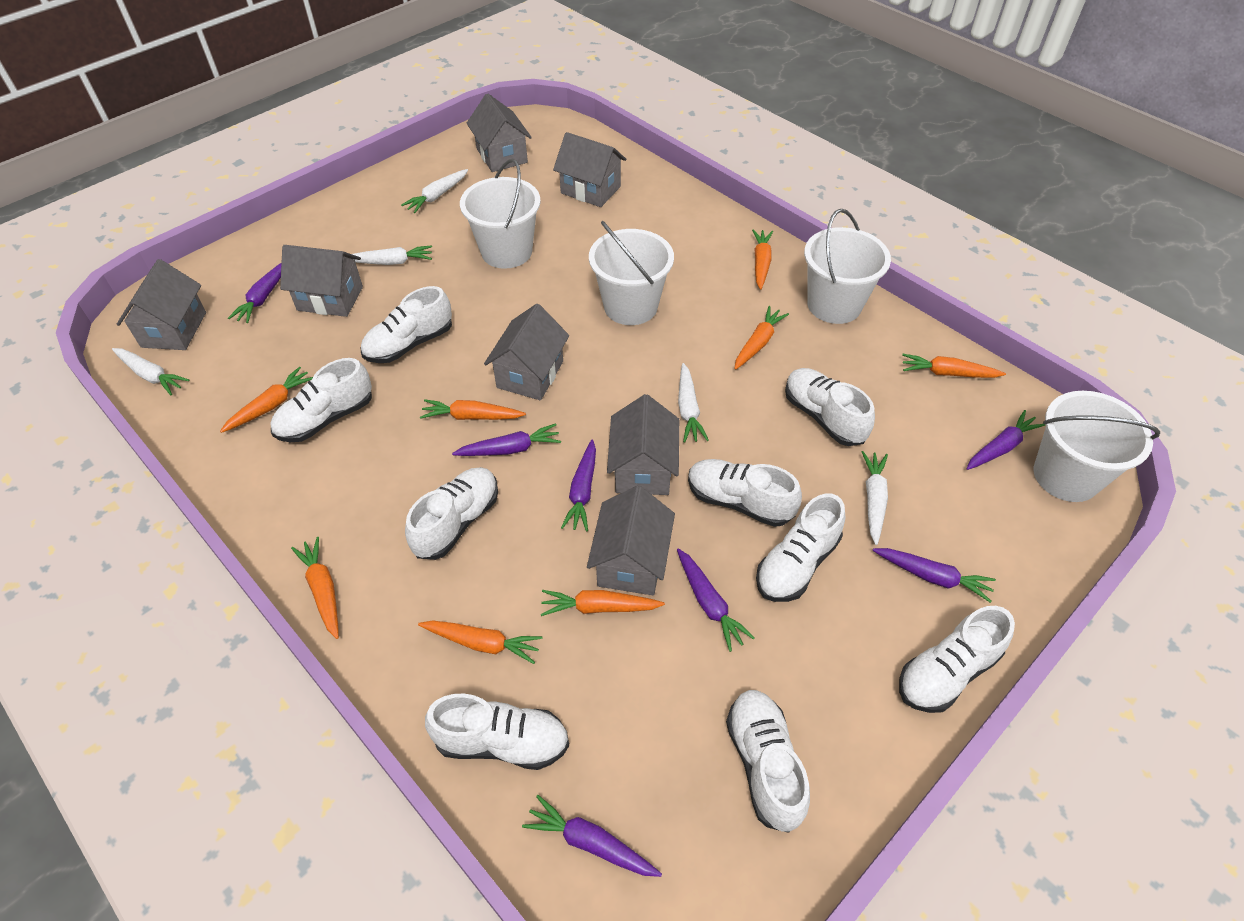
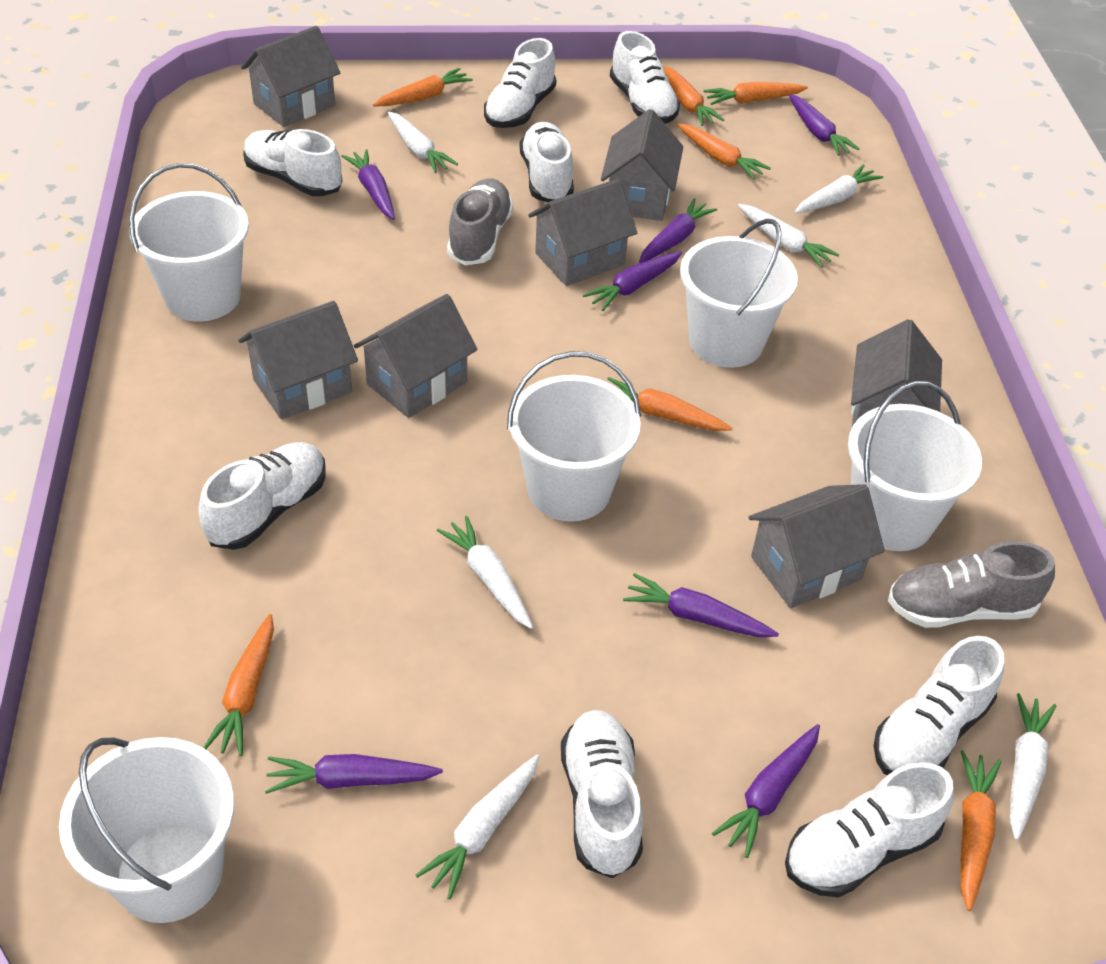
grey shoe: 0 -> 2
orange carrot: 8 -> 7
white bucket: 4 -> 5
white carrot: 5 -> 6
white shoe: 9 -> 8

